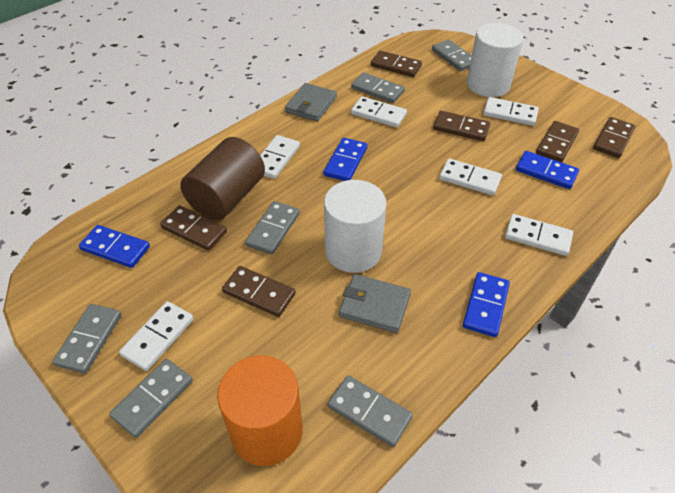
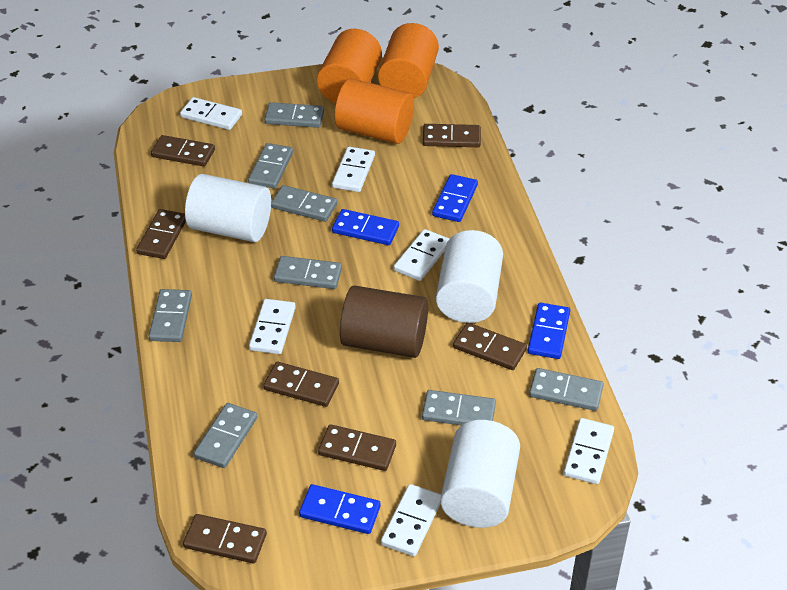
brown domino: 6 -> 7
grey domino: 6 -> 8
grey wallet: 2 -> 0
orange cylinder: 1 -> 3
white cylinder: 2 -> 3

